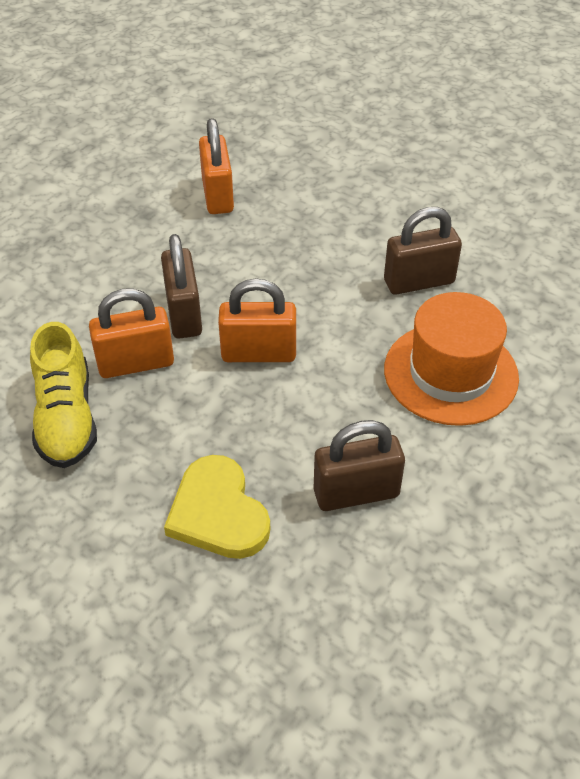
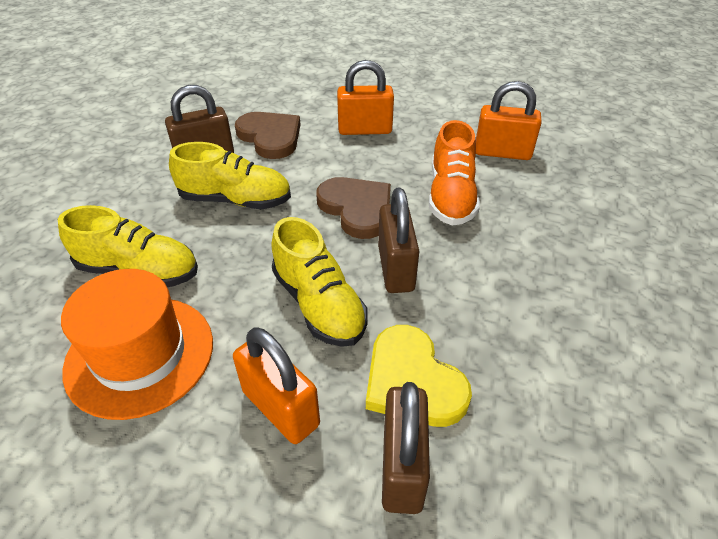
brown heart: 0 -> 2
orange shoe: 0 -> 1
yellow shoe: 1 -> 3

